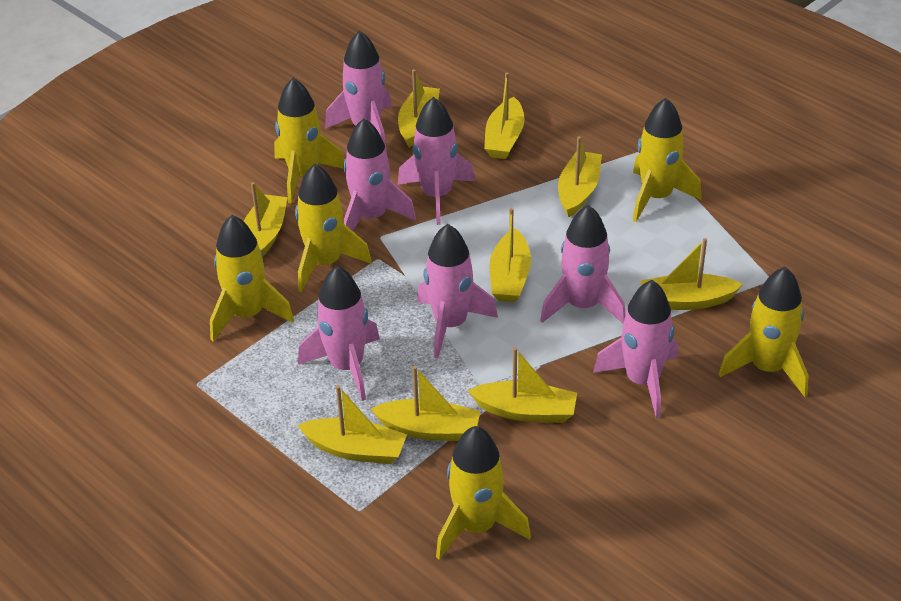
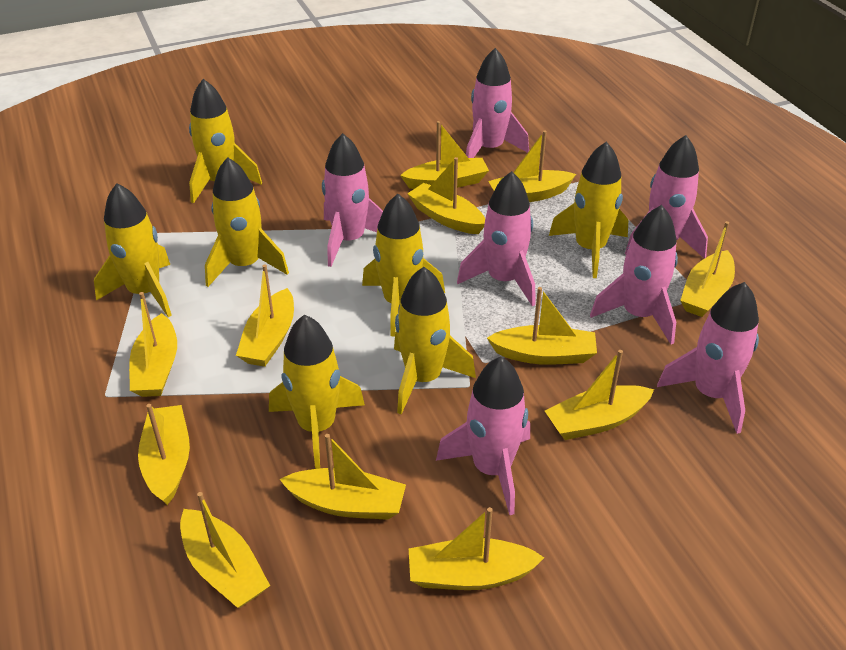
yellow boat: 9 -> 12
yellow rocket: 6 -> 7

